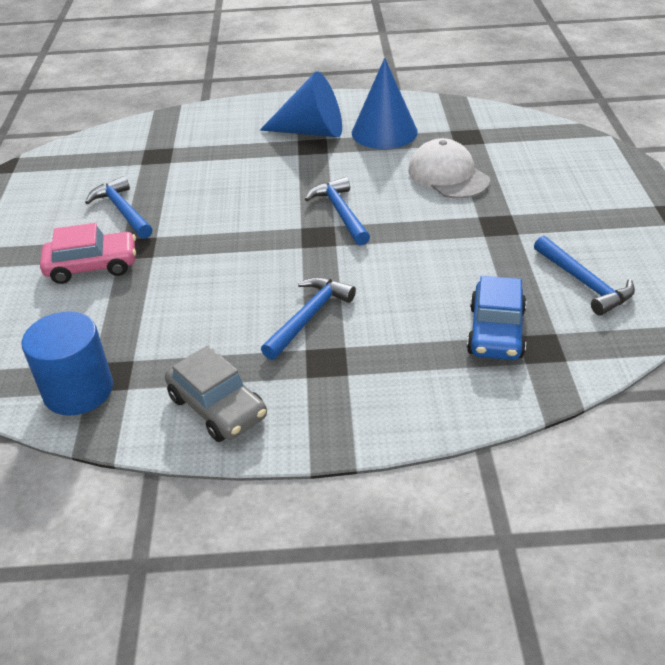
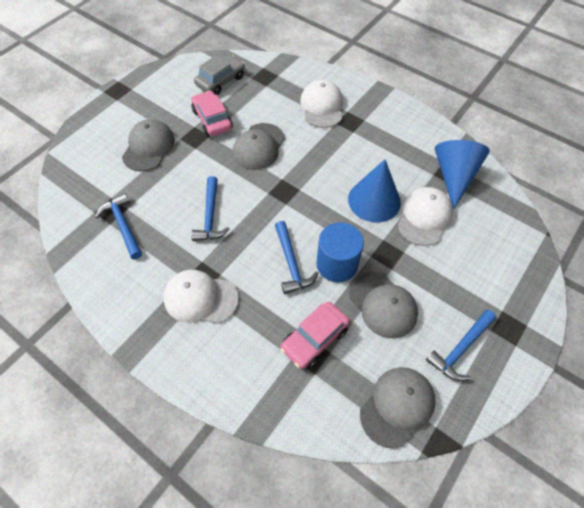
blue car: 1 -> 0
grey cap: 0 -> 4
pink car: 1 -> 2
white cap: 1 -> 3

